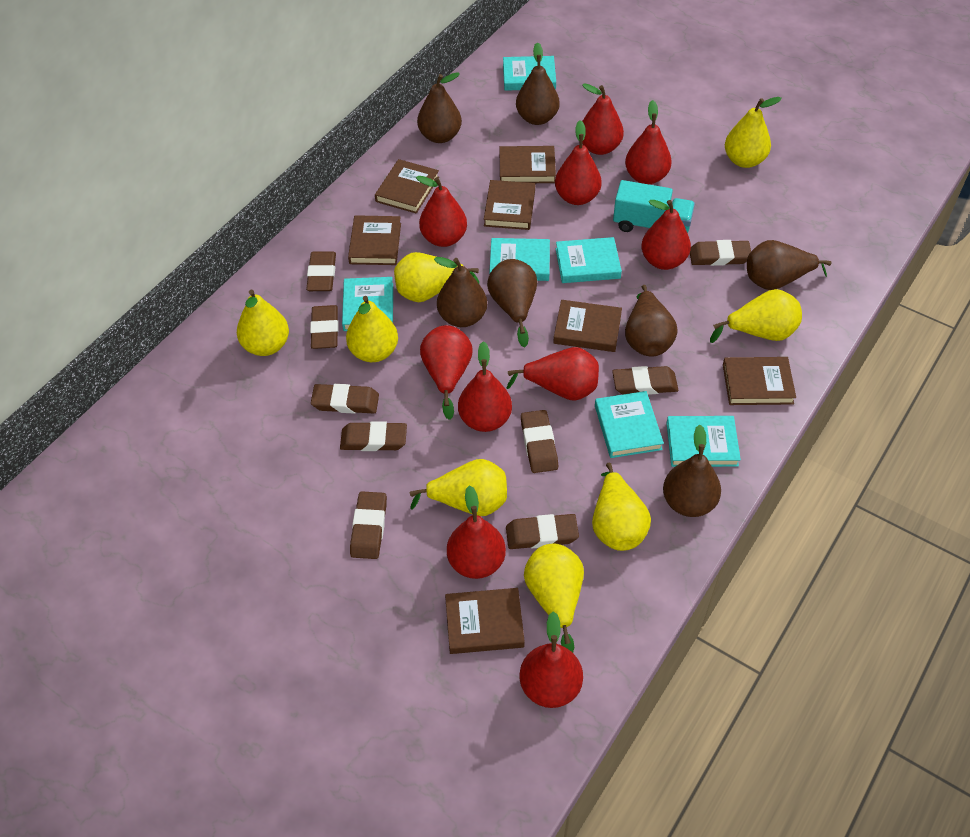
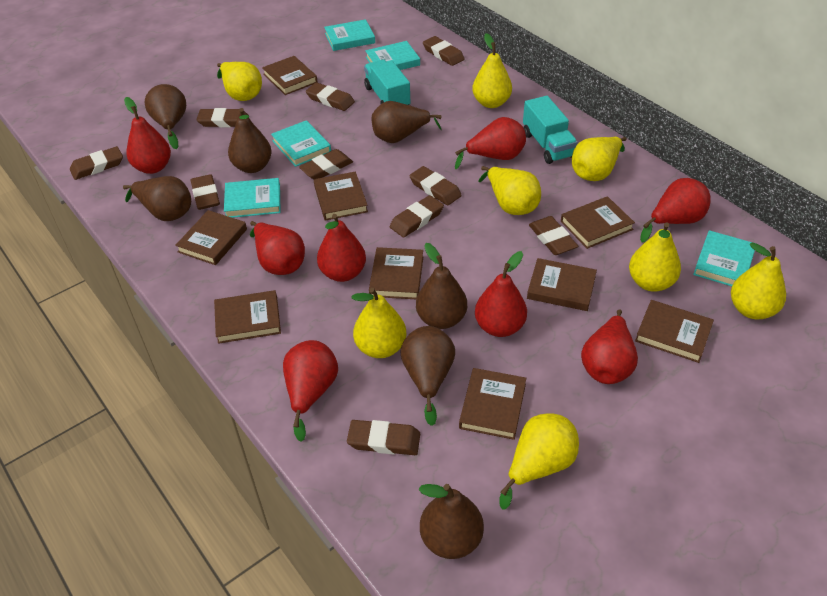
brown book: 7 -> 9
brown eraser: 9 -> 10
red pear: 10 -> 8
turquoise book: 6 -> 5
turquoise truck: 1 -> 2

